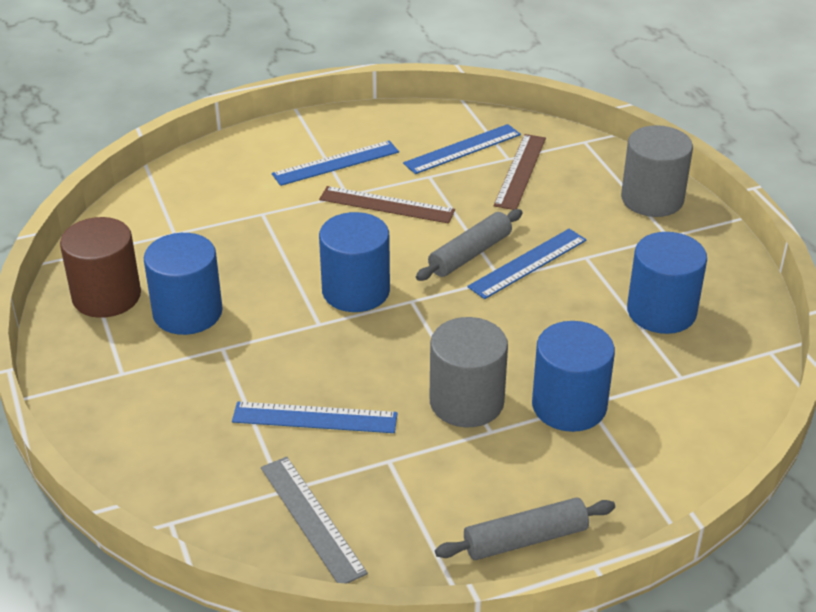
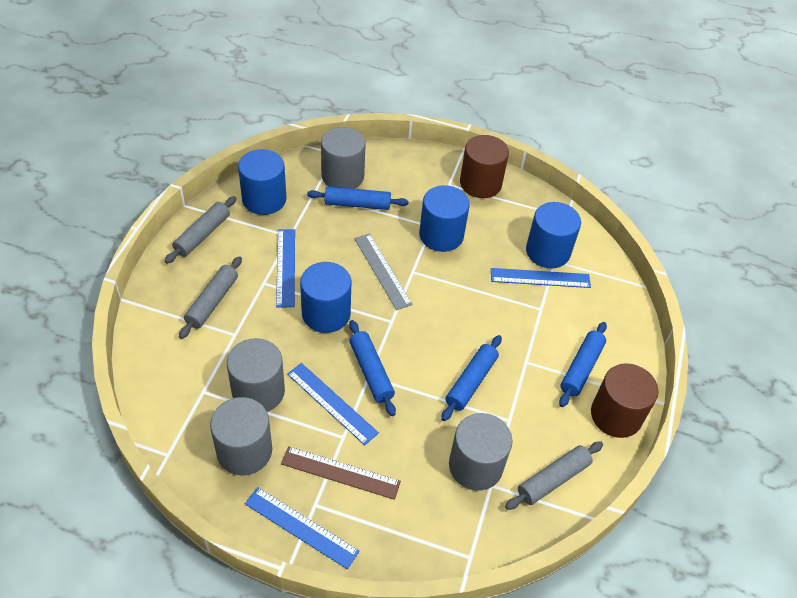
blue rolling pin: 0 -> 4
brown cylinder: 1 -> 2
brown ruler: 2 -> 1
grey cylinder: 2 -> 4
grey rolling pin: 2 -> 3

